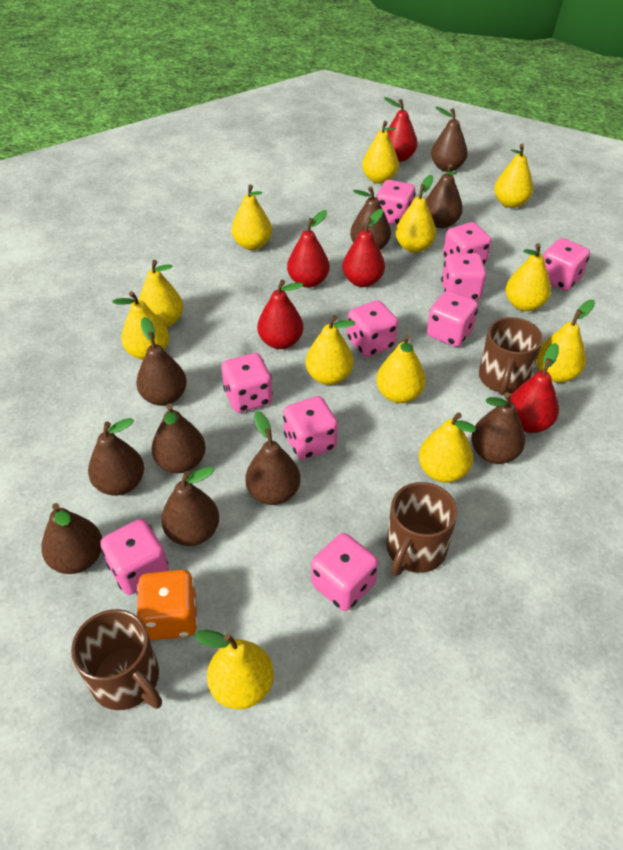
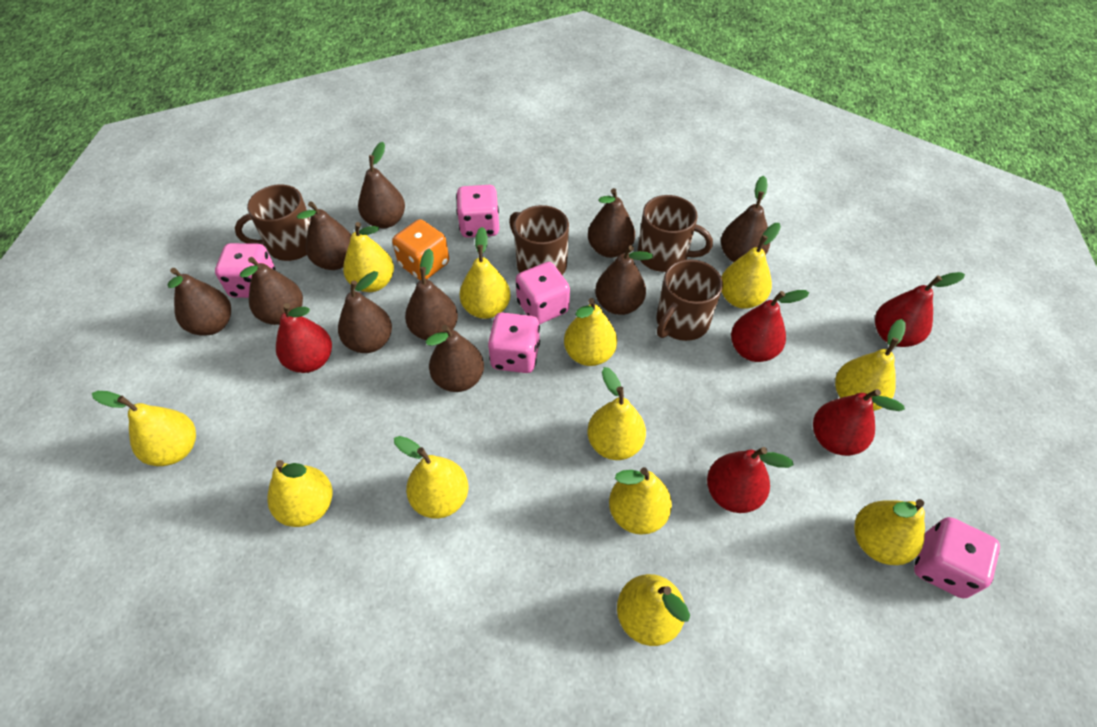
brown mug: 3 -> 4
pink dice: 10 -> 5

